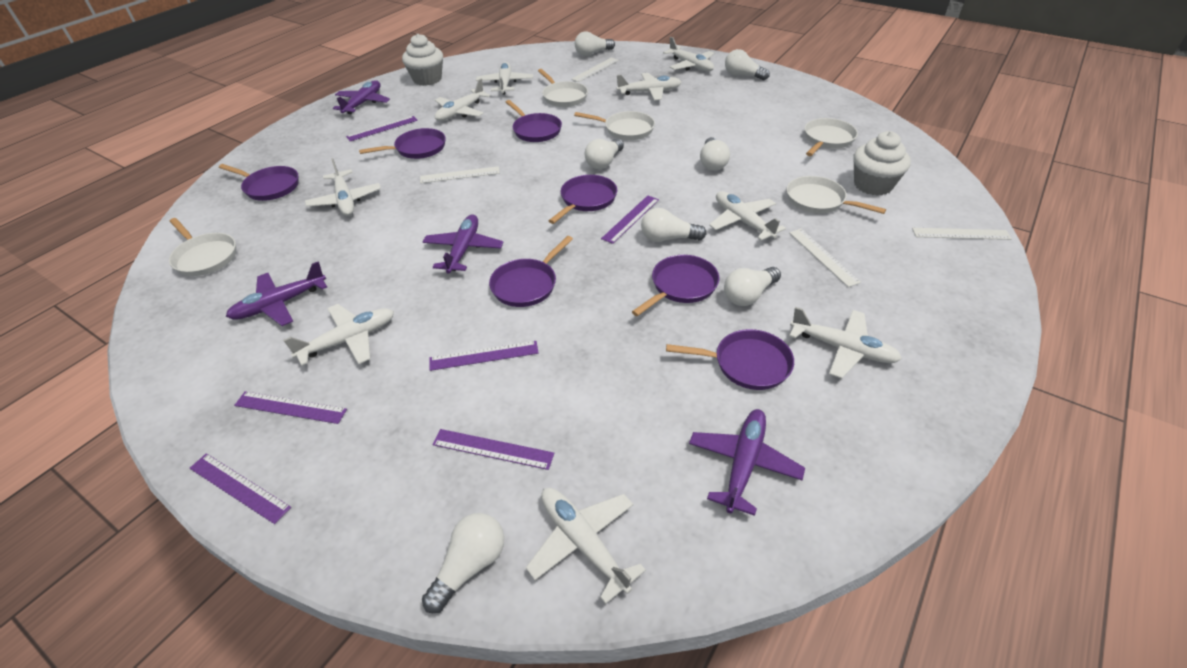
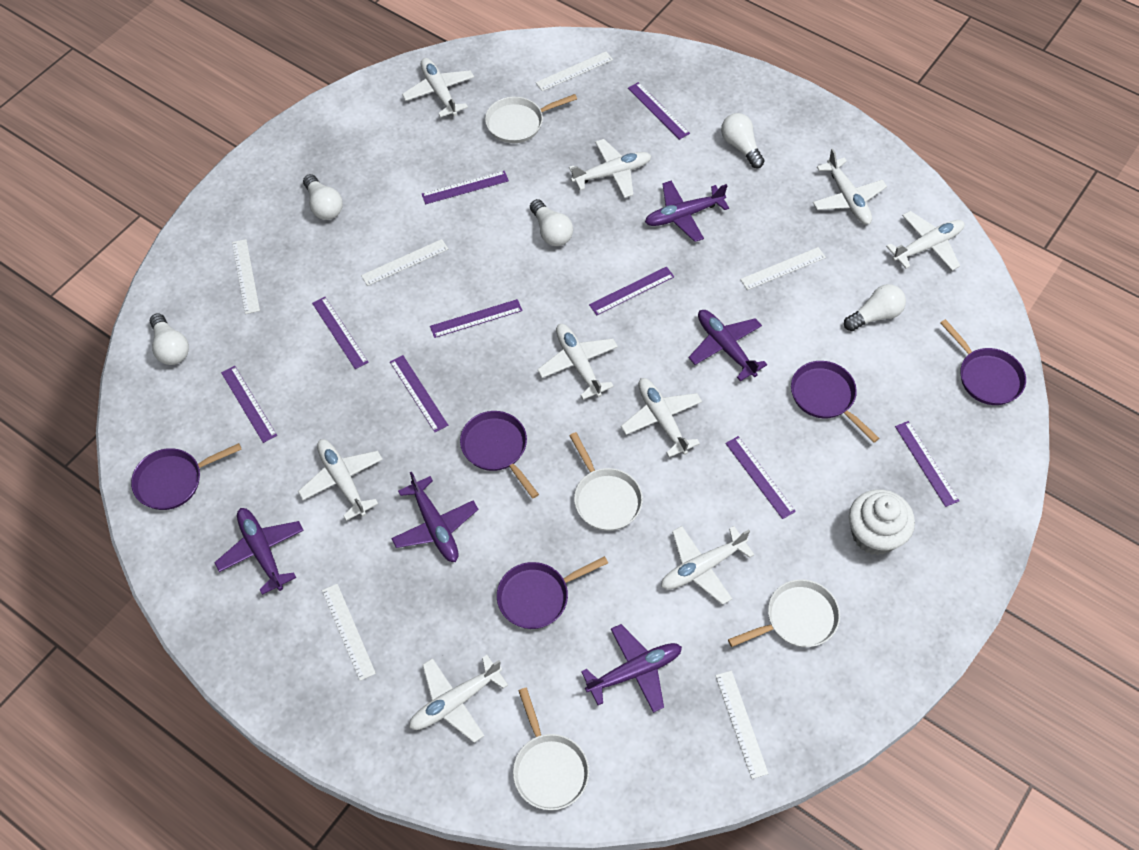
purple pan: 7 -> 5
purple plane: 4 -> 5
purple ruler: 6 -> 9
white cupcake: 2 -> 1
white light bulb: 7 -> 5
white pan: 5 -> 4
white ruler: 4 -> 6

